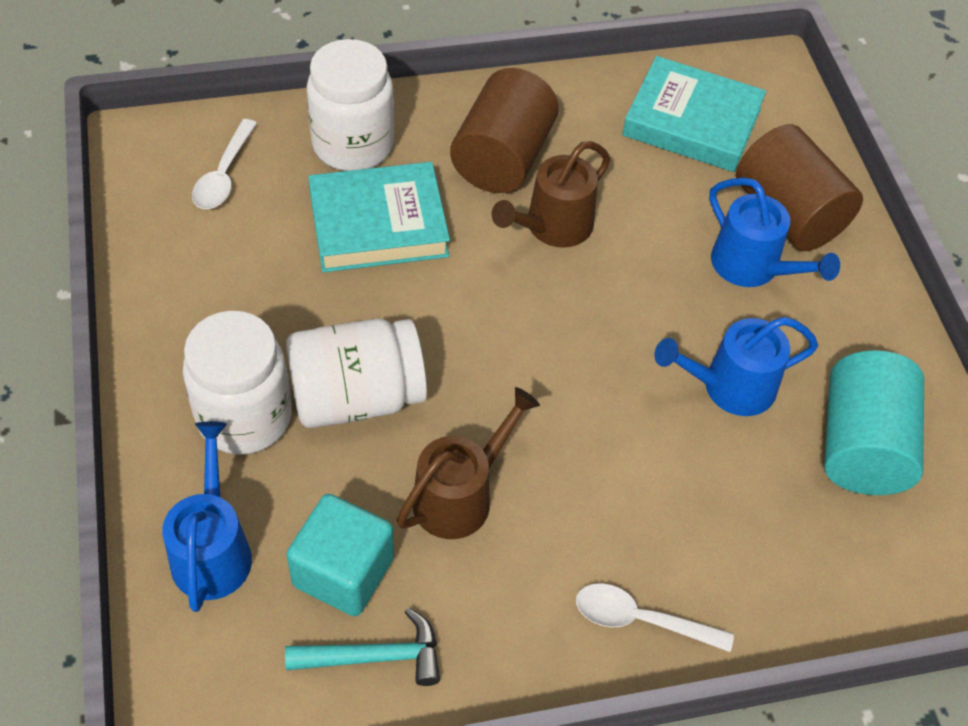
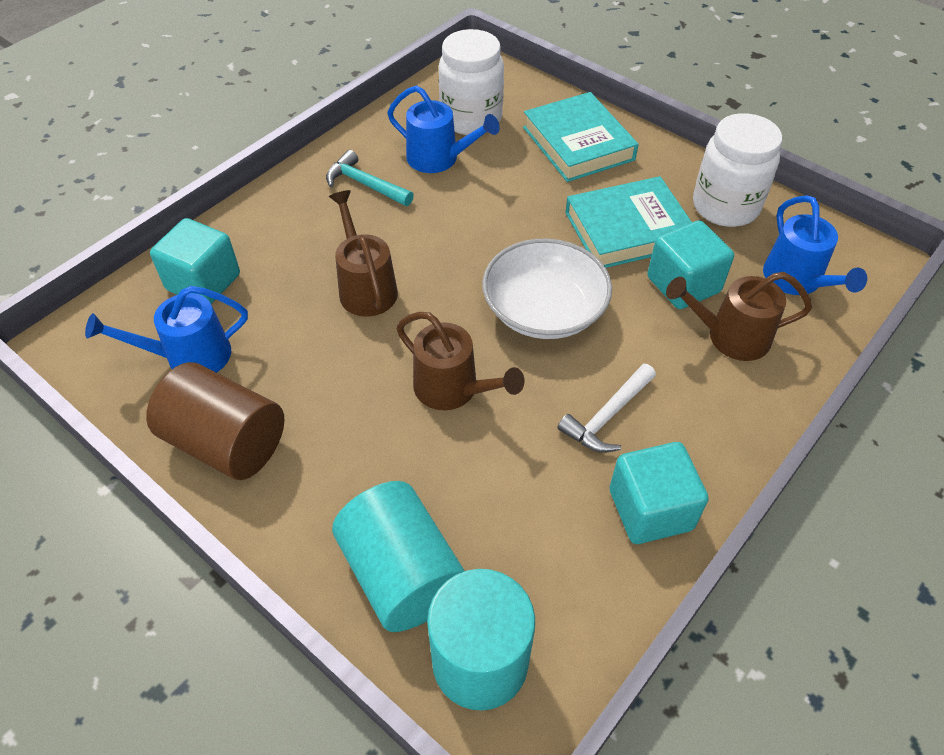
brown cylinder: 2 -> 1
brown watering can: 2 -> 3
turquoise cube: 1 -> 3
turquoise cylinder: 1 -> 2
white bowl: 0 -> 1
white hammer: 0 -> 1
white jar: 3 -> 2
white spoon: 2 -> 0

